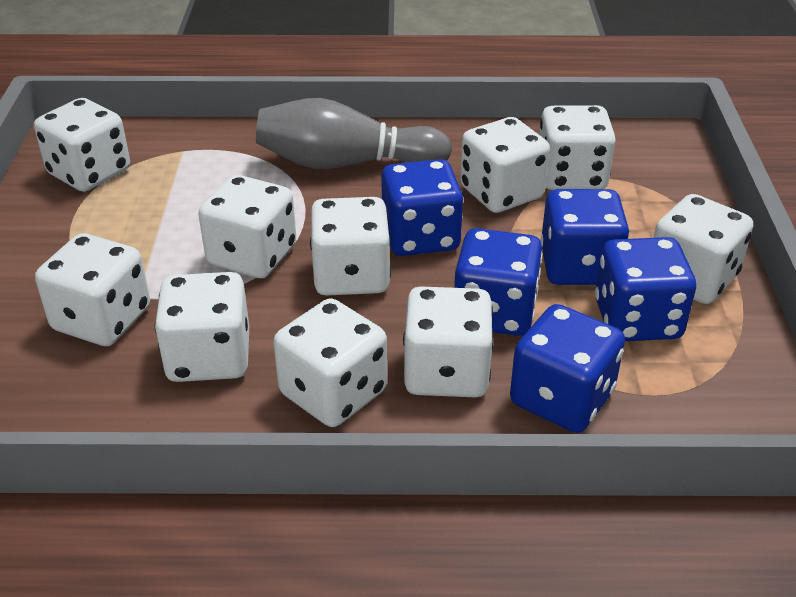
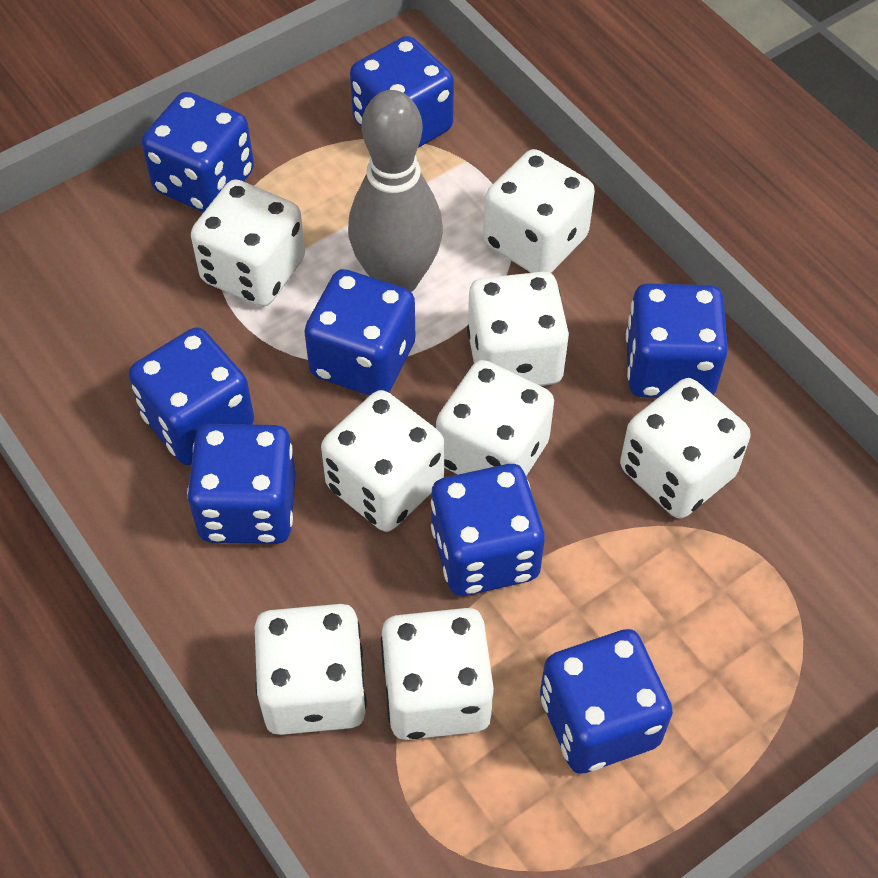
blue dice: 5 -> 8
white dice: 10 -> 8

